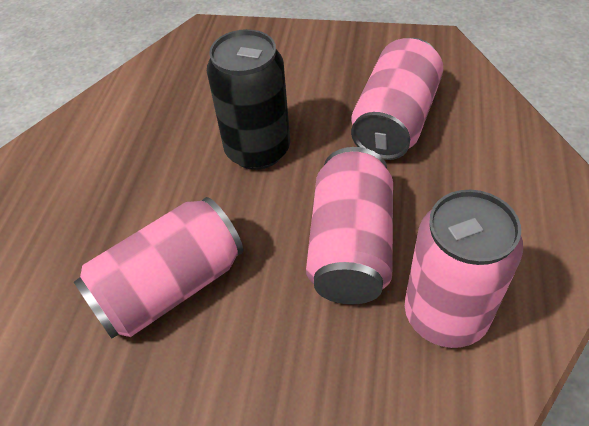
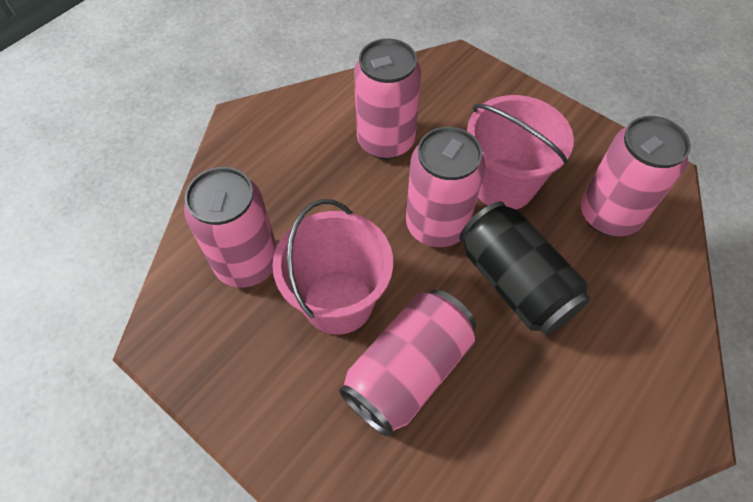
pink bucket: 0 -> 2
pink can: 4 -> 5

